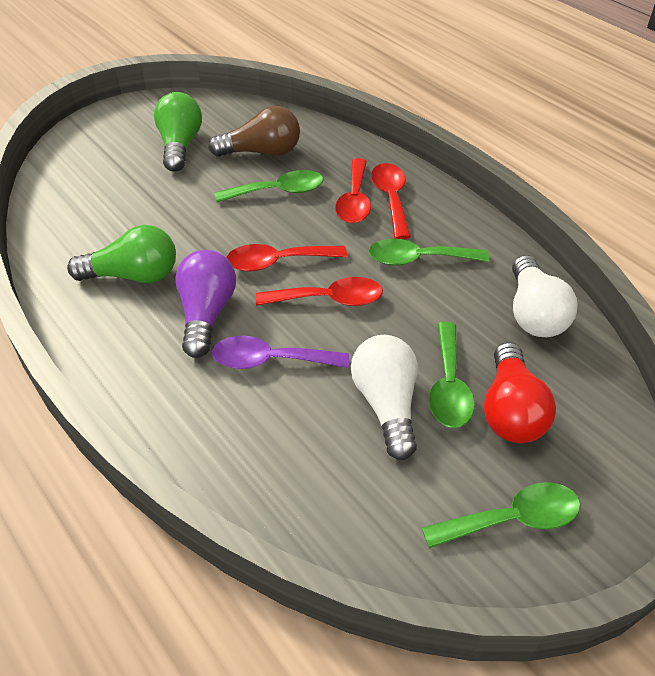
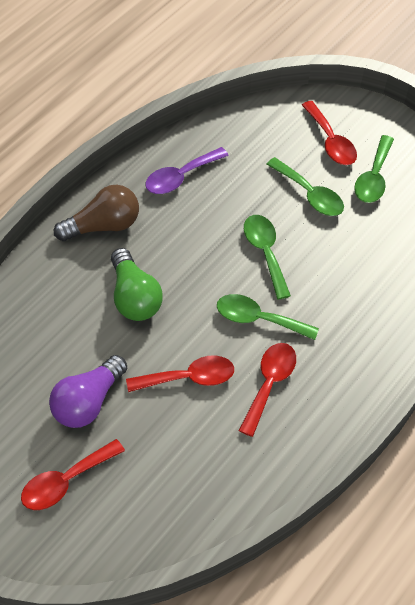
green light bulb: 2 -> 1
red light bulb: 1 -> 0
white light bulb: 2 -> 0

